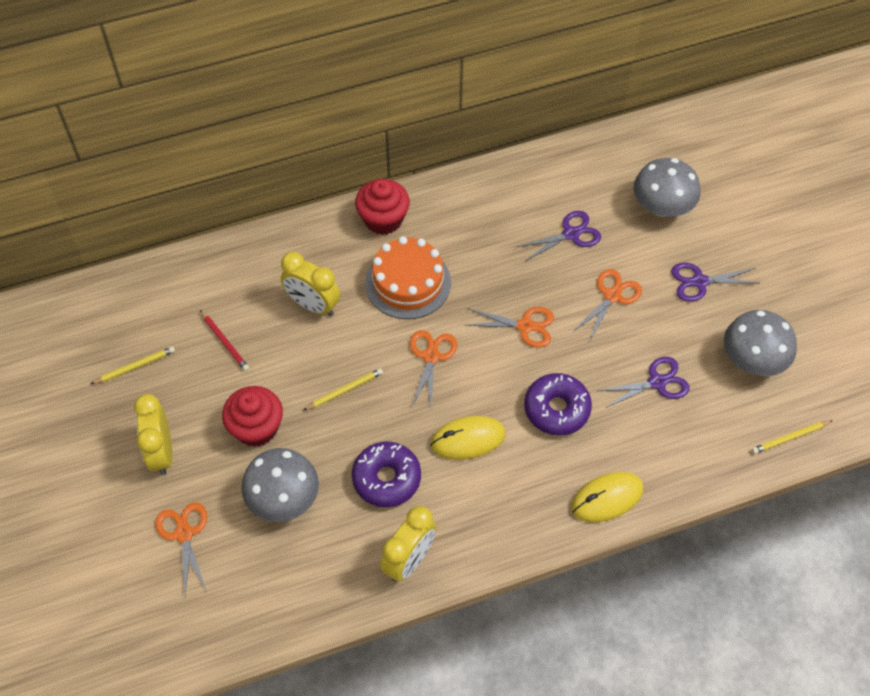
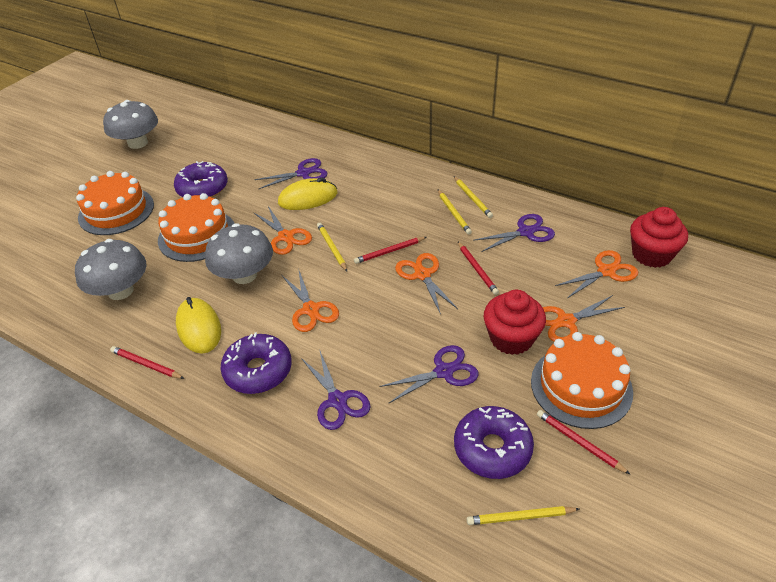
orange cake: 1 -> 3
orange scissors: 4 -> 5
purple donut: 2 -> 3
purple scissors: 3 -> 4
red pencil: 1 -> 4
yellow clock: 3 -> 0
yellow pencil: 3 -> 4

